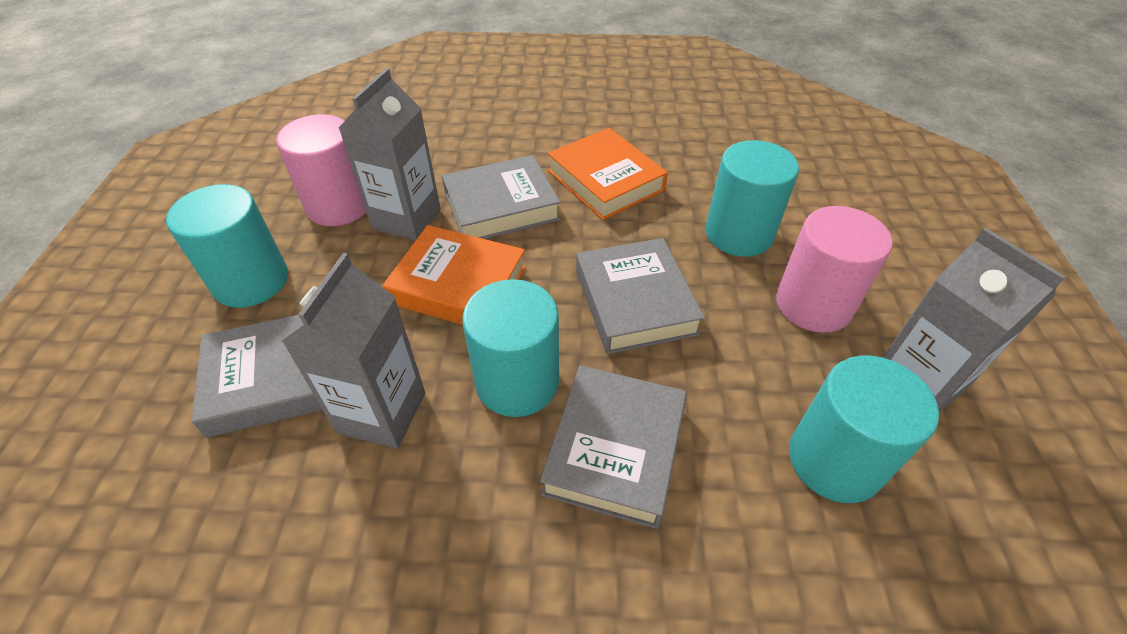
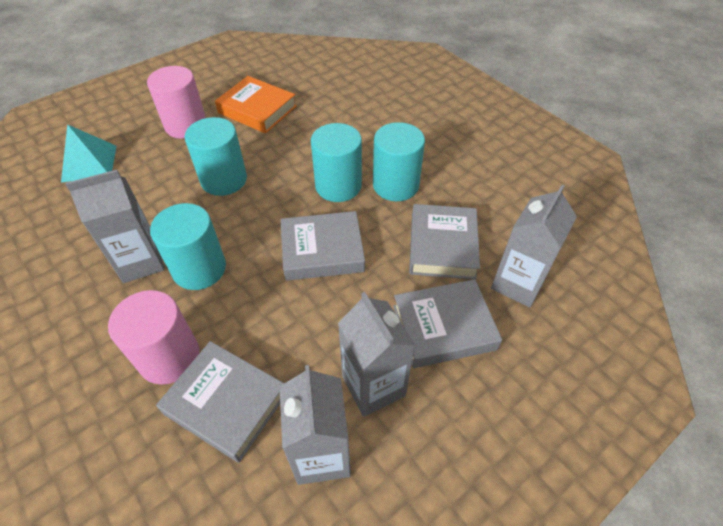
grey carton: 3 -> 4
orange book: 2 -> 1
turquoise pyramid: 0 -> 1

